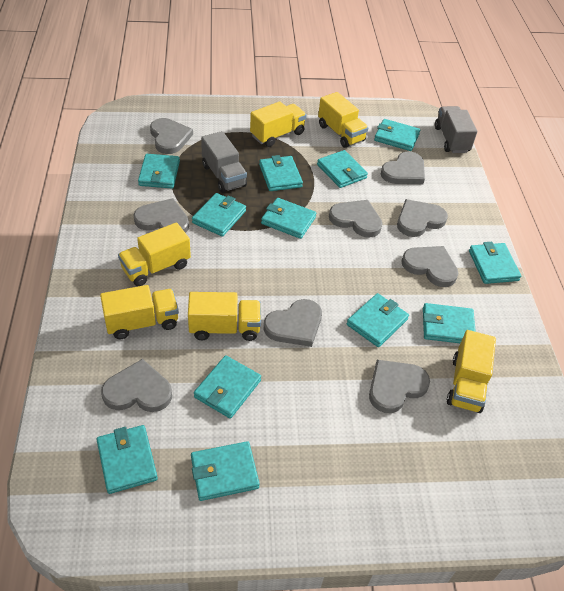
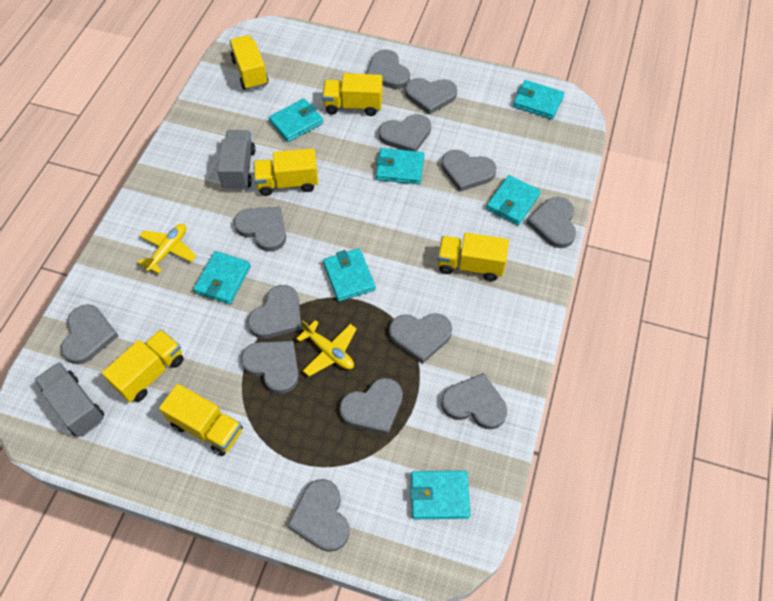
grey heart: 9 -> 13
turquoise wallet: 12 -> 7
yellow plane: 0 -> 2

